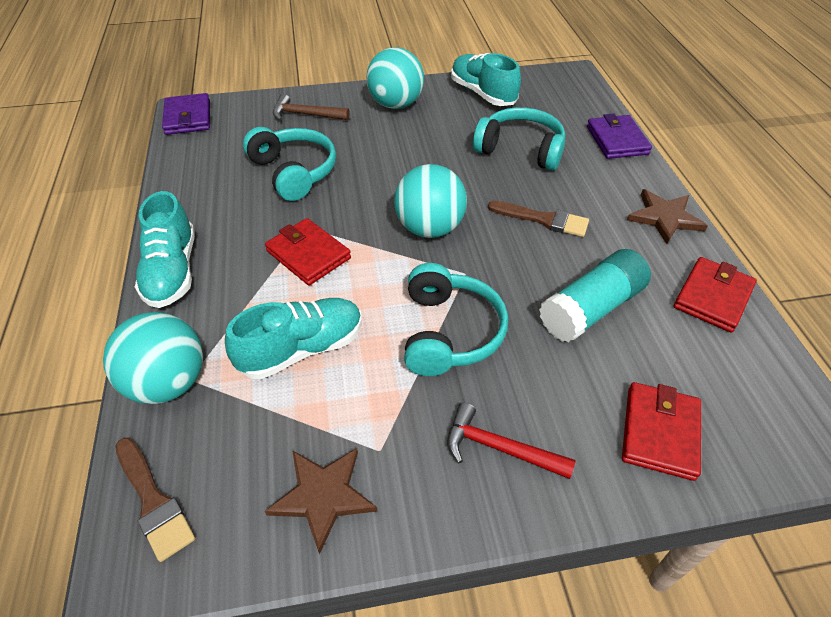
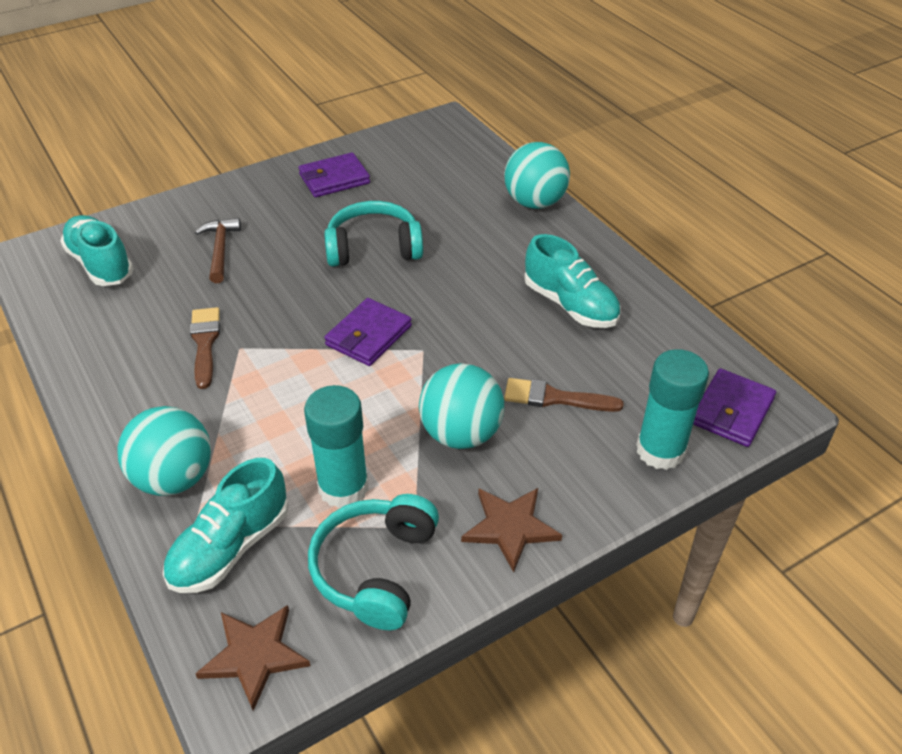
purple wallet: 2 -> 3
red hammer: 1 -> 0
red wallet: 3 -> 0
turquoise glue stick: 1 -> 2
turquoise headphones: 3 -> 2

